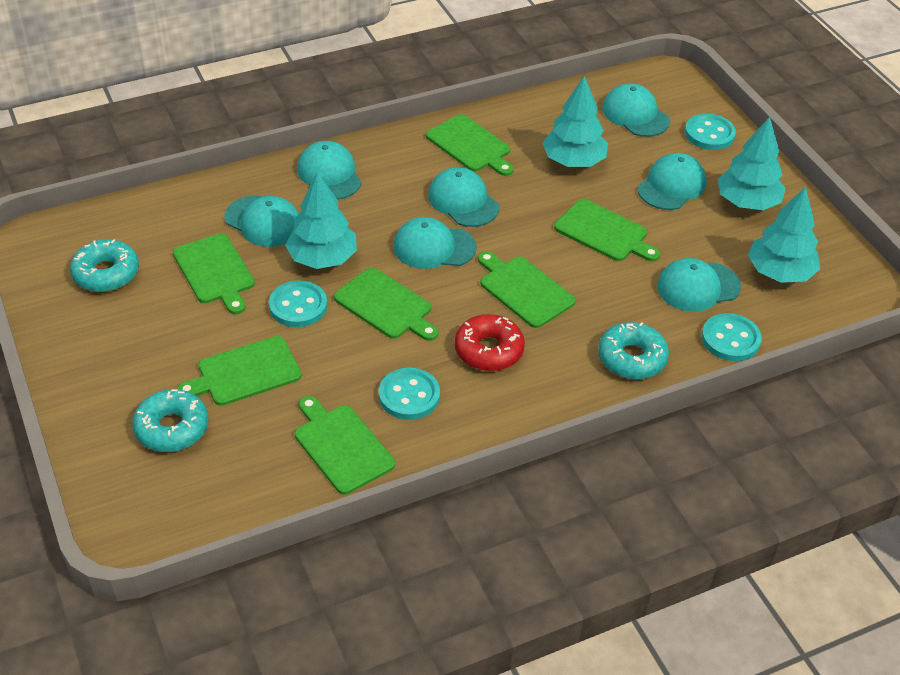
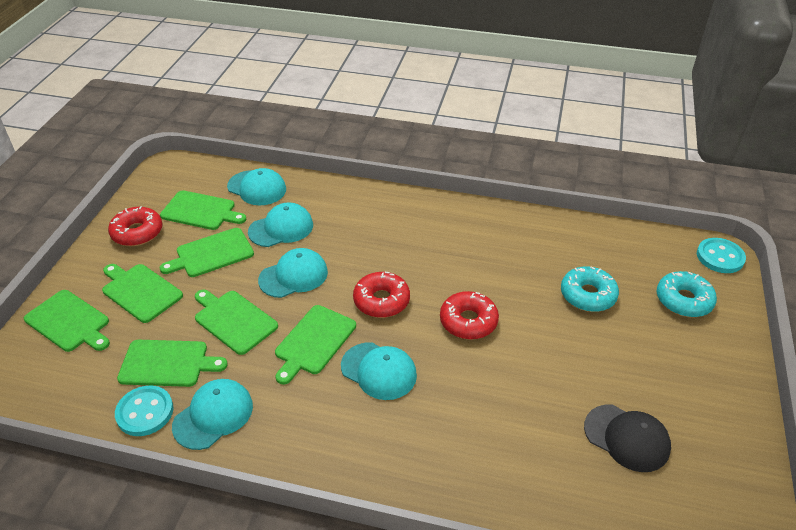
black cap: 0 -> 1
red donut: 1 -> 3
turquoise button: 4 -> 2
turquoise cap: 7 -> 5
turquoise donut: 3 -> 2
turquoise tree: 4 -> 0

